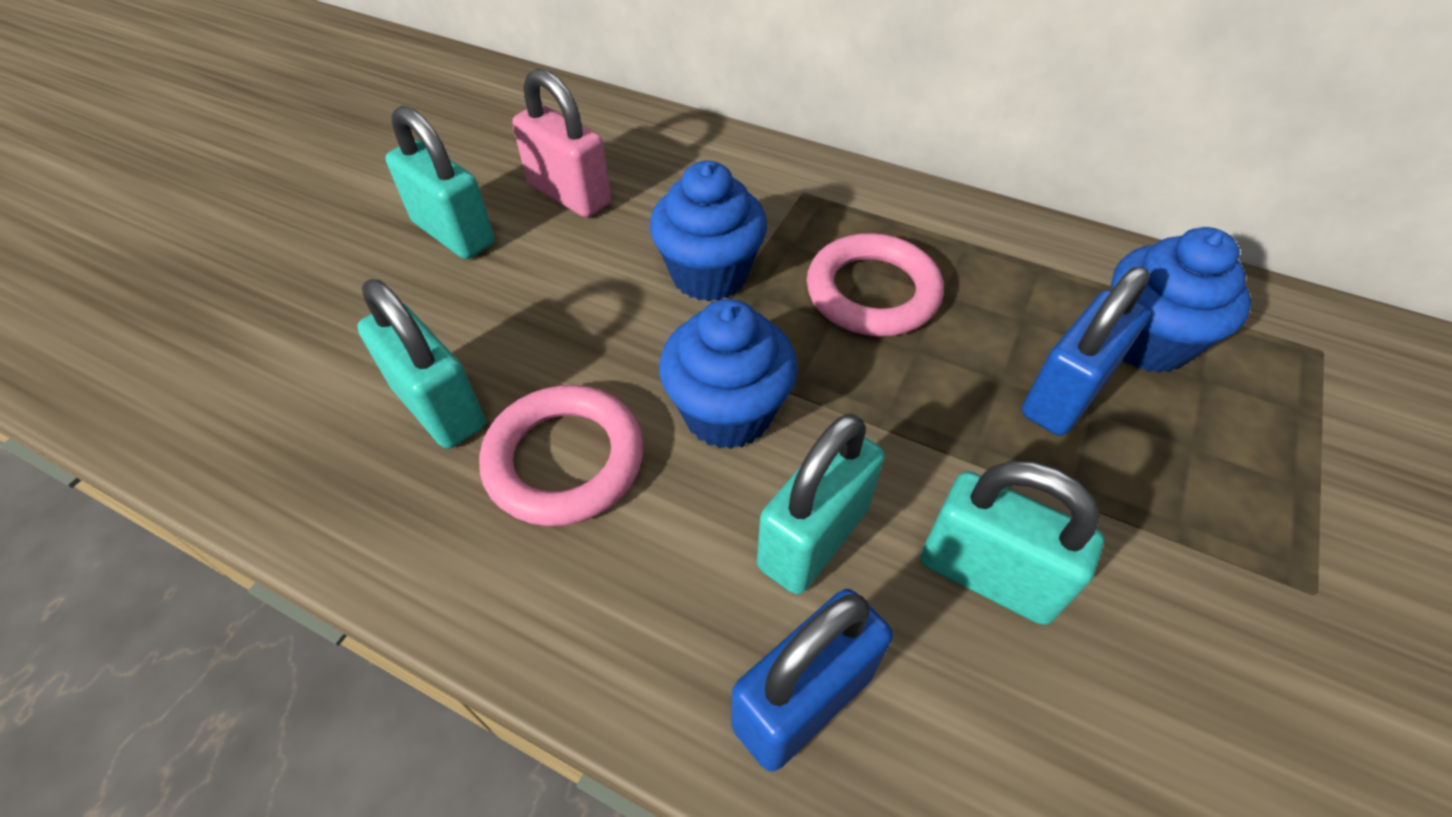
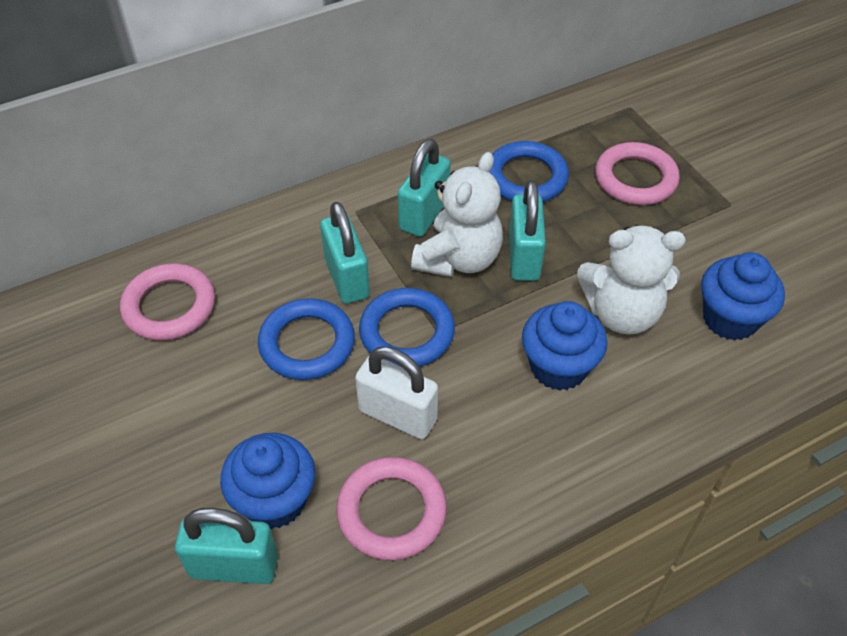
blue padlock: 2 -> 0
blue ring: 0 -> 3
pink padlock: 1 -> 0
pink ring: 2 -> 3
white padlock: 0 -> 1
white teddy bear: 0 -> 2

